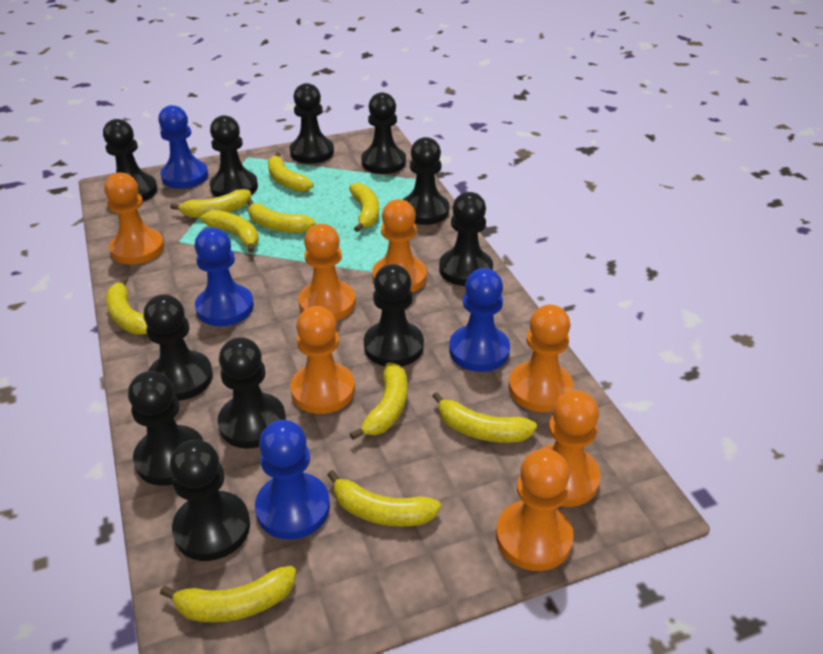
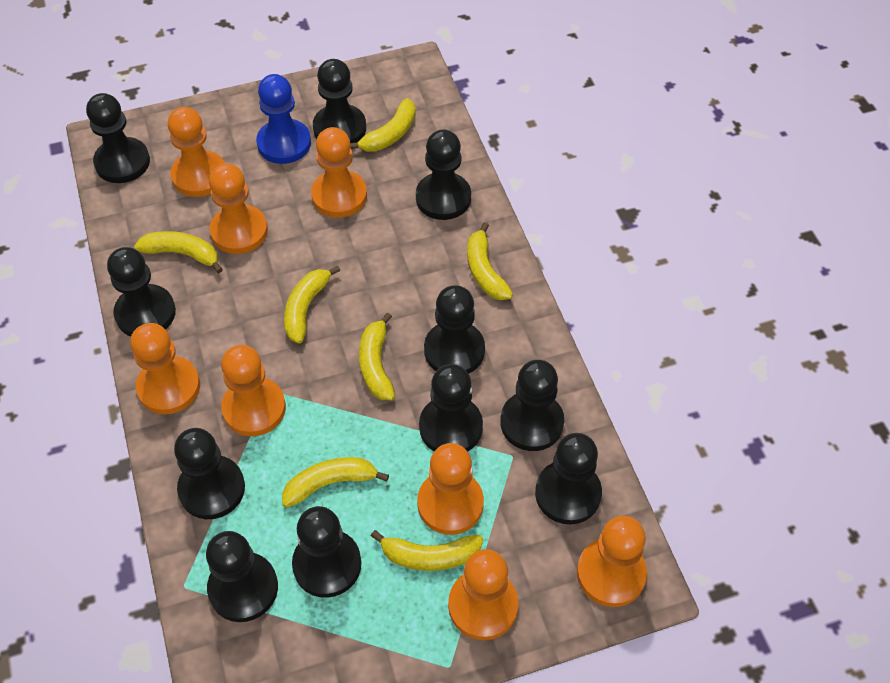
blue pawn: 4 -> 1
orange pawn: 7 -> 8
yellow banana: 10 -> 7

